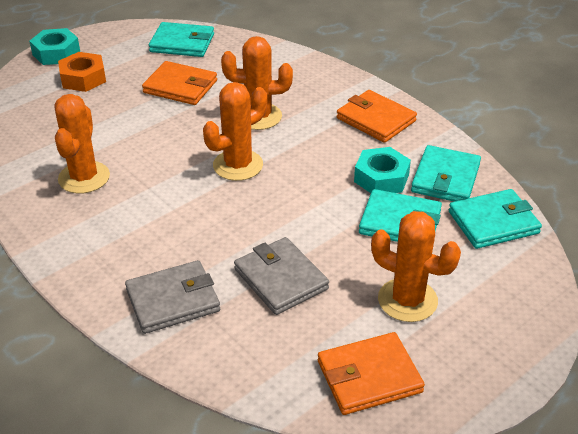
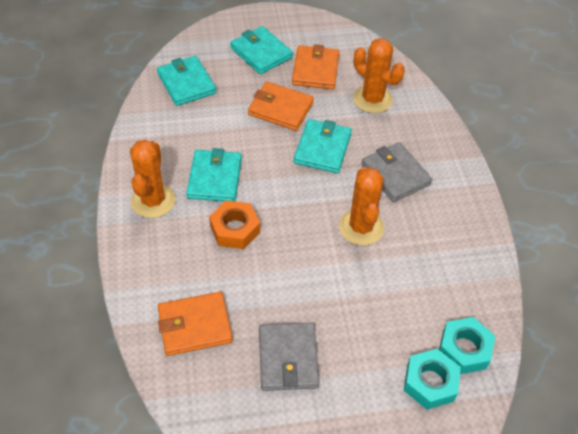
orange cactus: 4 -> 3

